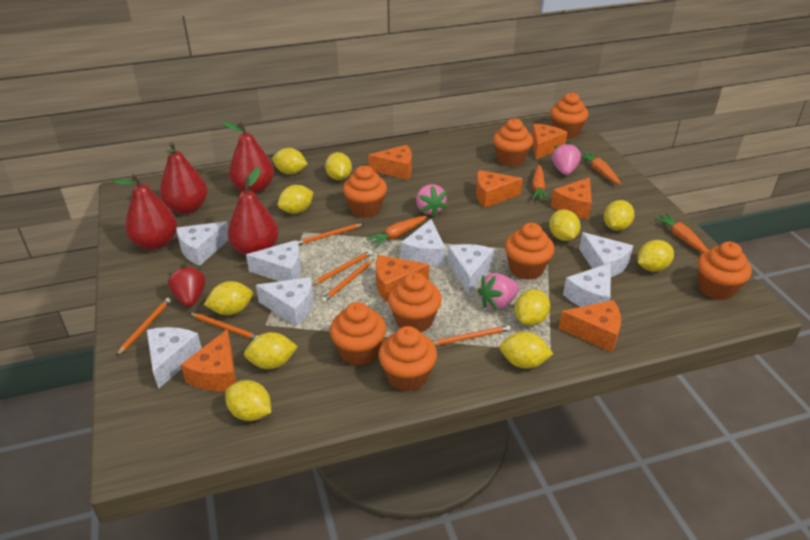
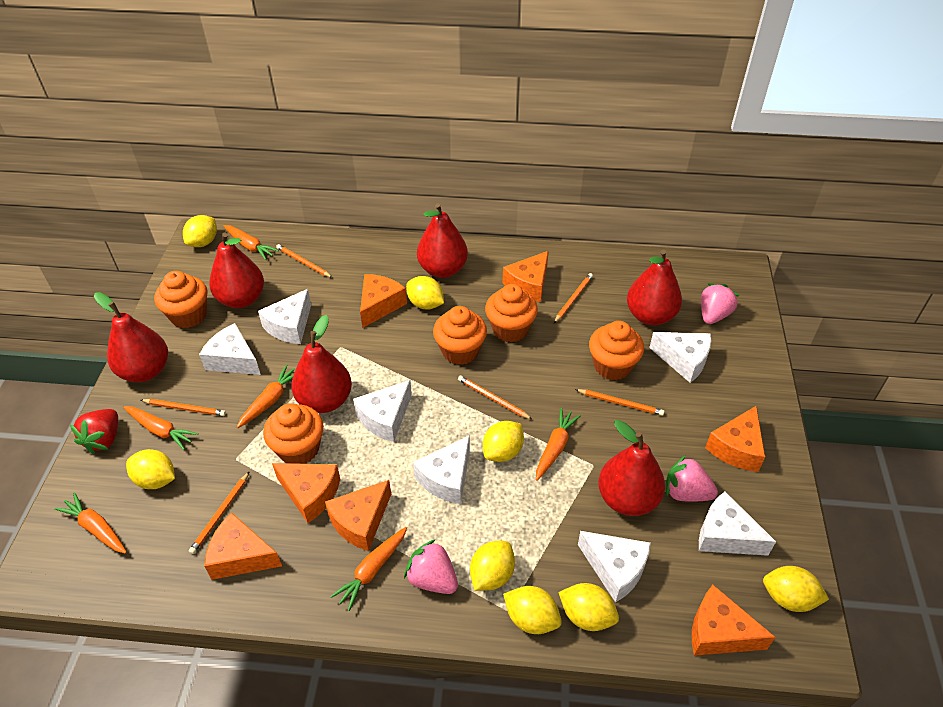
orange carrot: 4 -> 6
orange cupcake: 8 -> 5
red pear: 4 -> 6
white cheese: 8 -> 7
yellow lemon: 11 -> 8

